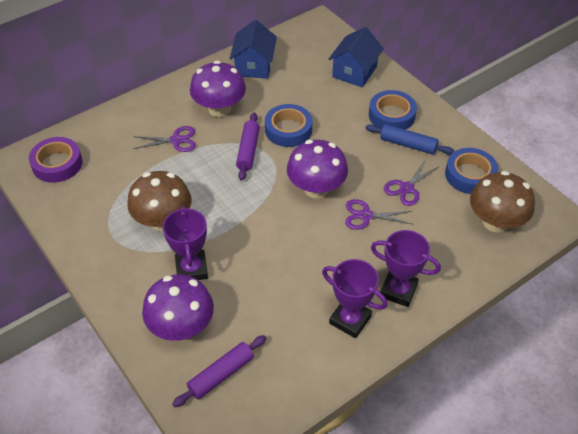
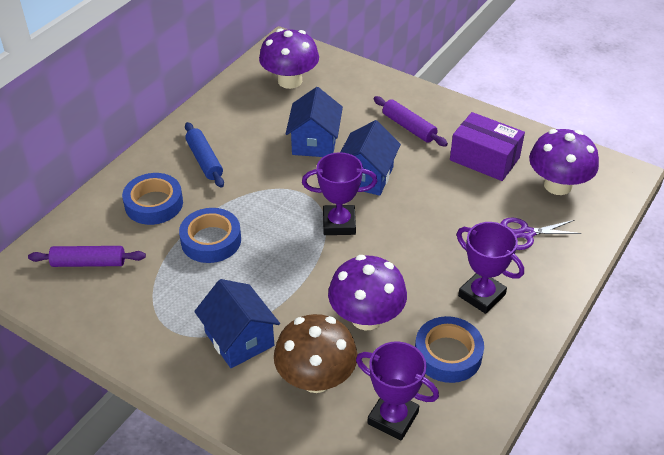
blue house: 2 -> 3
brown mushroom: 2 -> 1
purple box: 0 -> 1
purple scissors: 3 -> 1
purple tape: 1 -> 0

